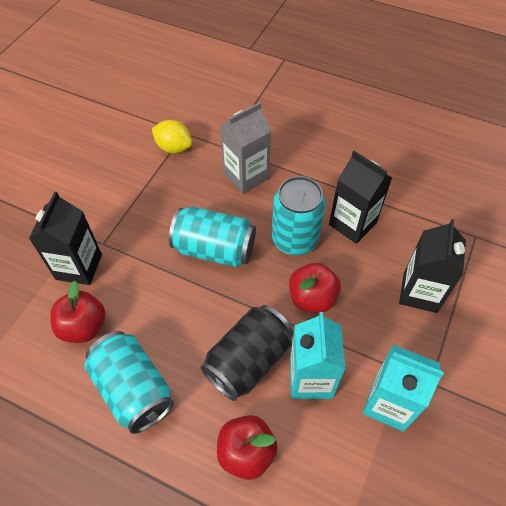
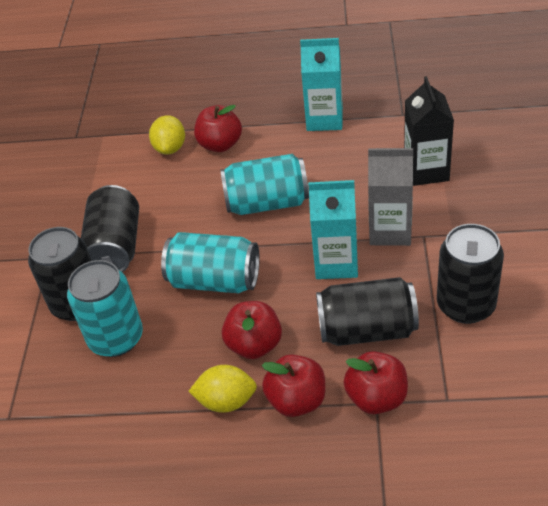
black can: 1 -> 4
black carton: 3 -> 1
red apple: 3 -> 4
yellow lemon: 1 -> 2

